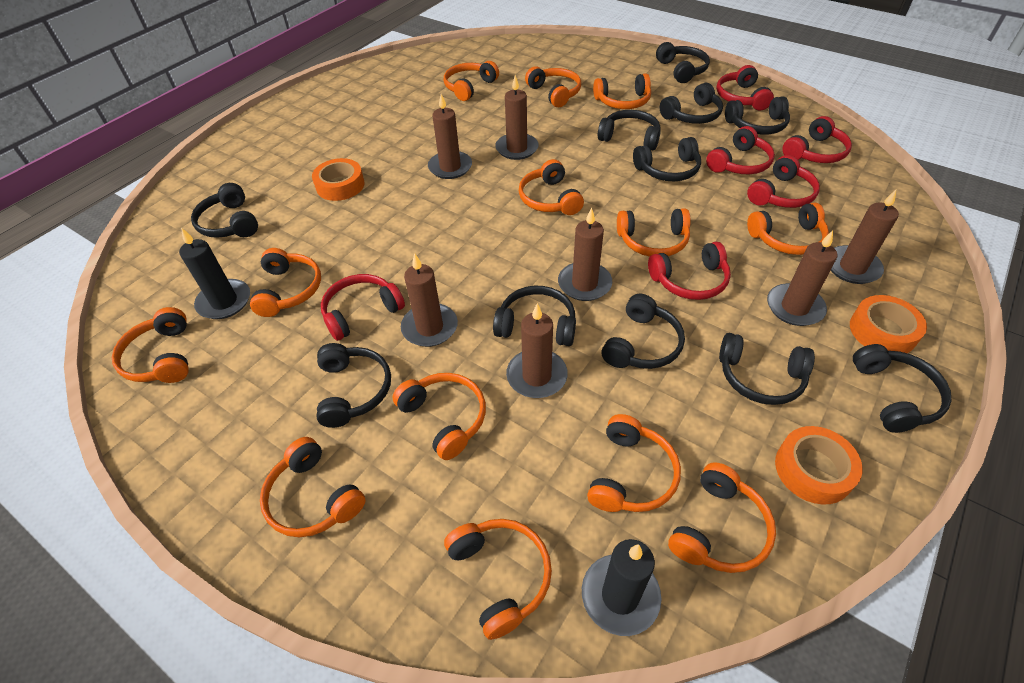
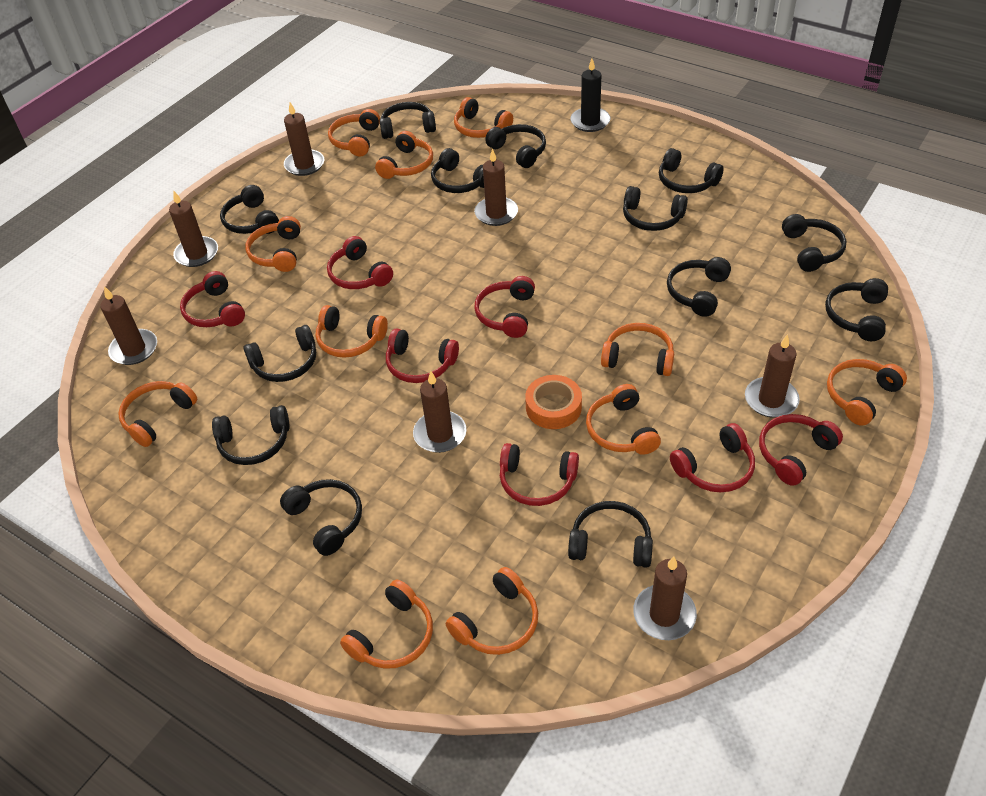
black candle: 2 -> 1
black headphones: 11 -> 13
orange headphones: 13 -> 11
orange tape: 3 -> 1
red headphones: 6 -> 7

